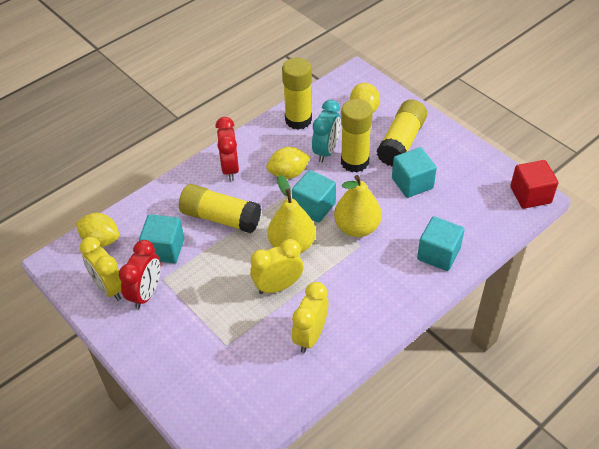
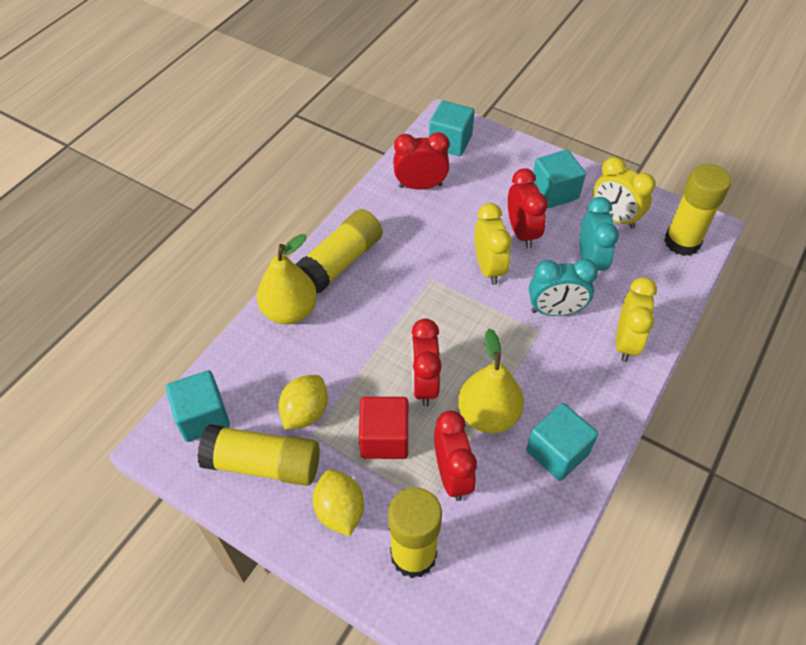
red clock: 2 -> 4
turquoise clock: 1 -> 2
yellow lemon: 3 -> 2

